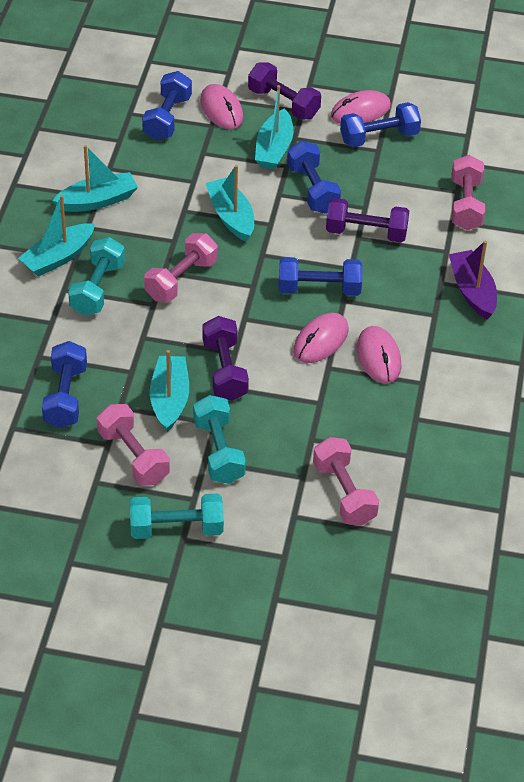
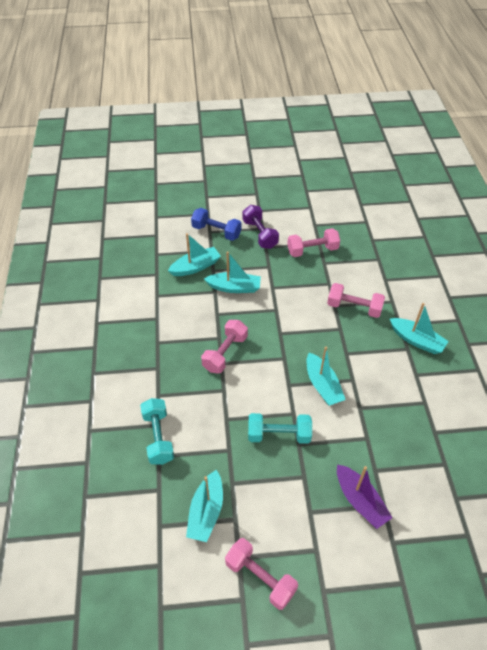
blue dumbbell: 5 -> 1
pink mouse: 4 -> 0
purple dumbbell: 3 -> 1
turquoise dumbbell: 3 -> 2

